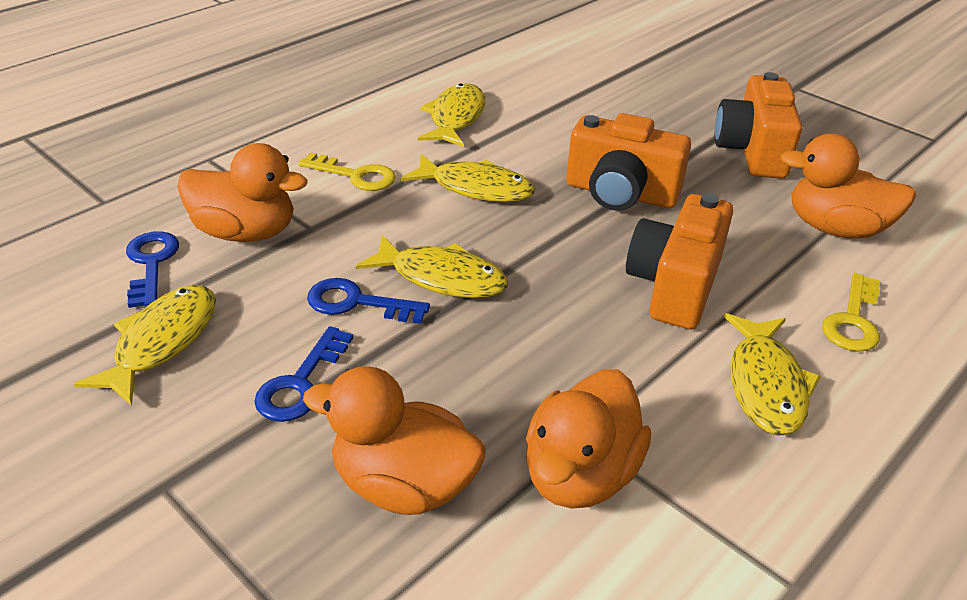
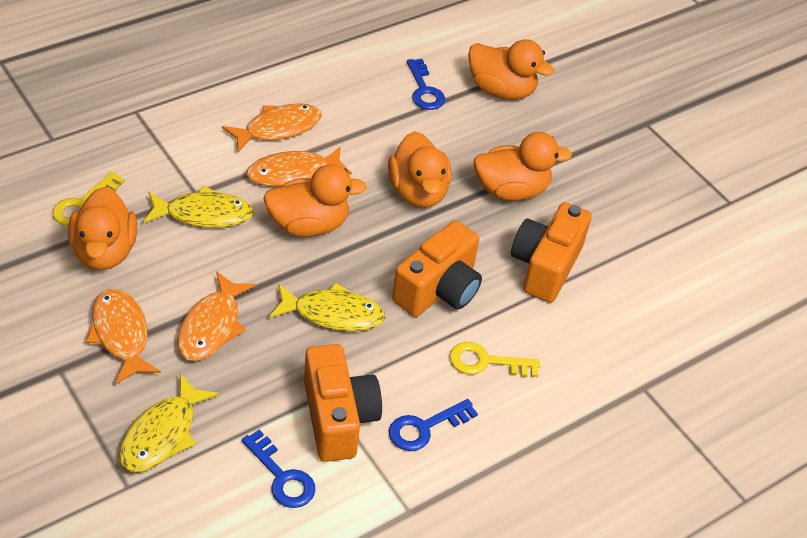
orange duck: 4 -> 5
orange fish: 0 -> 4
yellow fish: 5 -> 3

